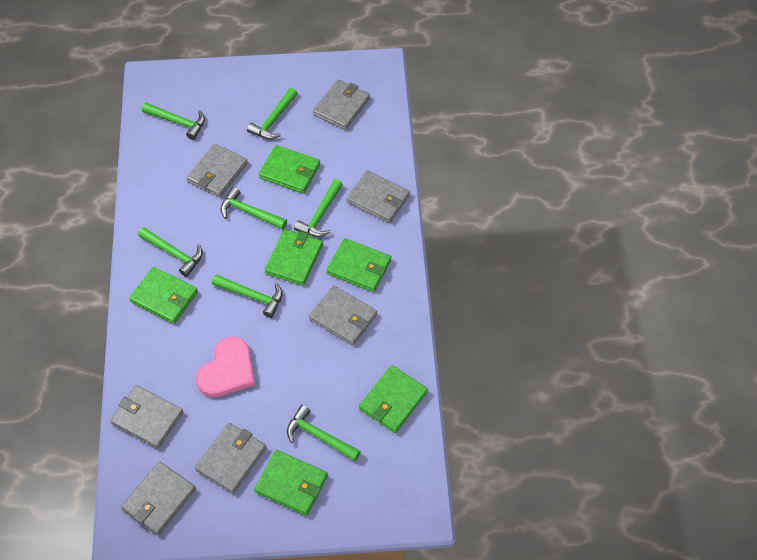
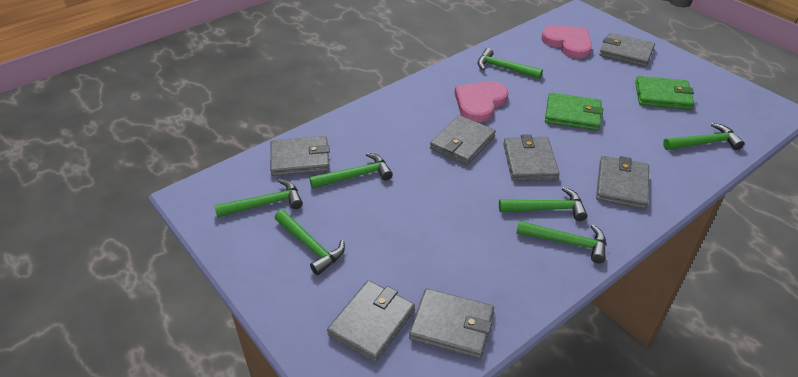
green wallet: 6 -> 2
pink heart: 1 -> 2

